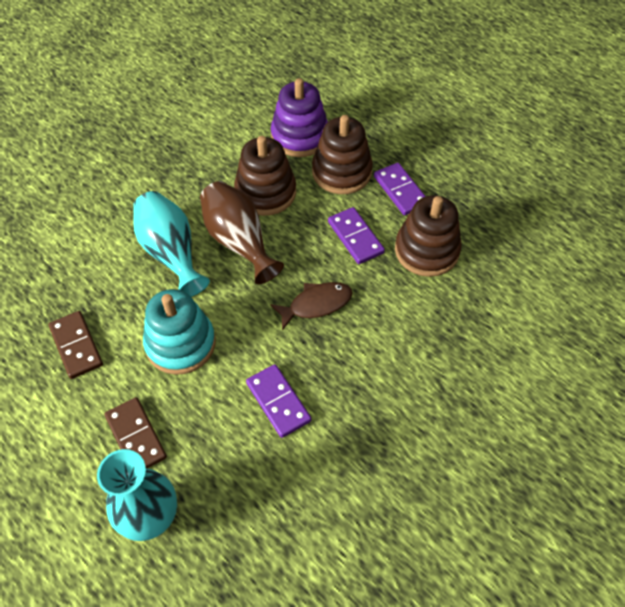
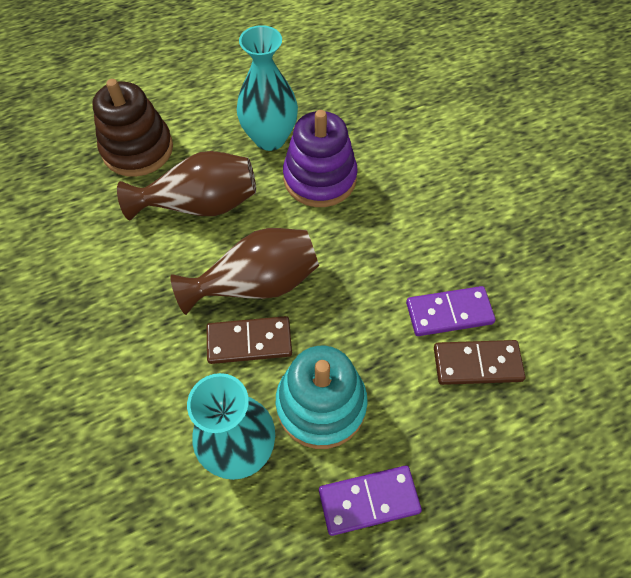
brown fish: 1 -> 0
brown stacking toy: 3 -> 1
brown vase: 1 -> 2
purple domino: 3 -> 2

